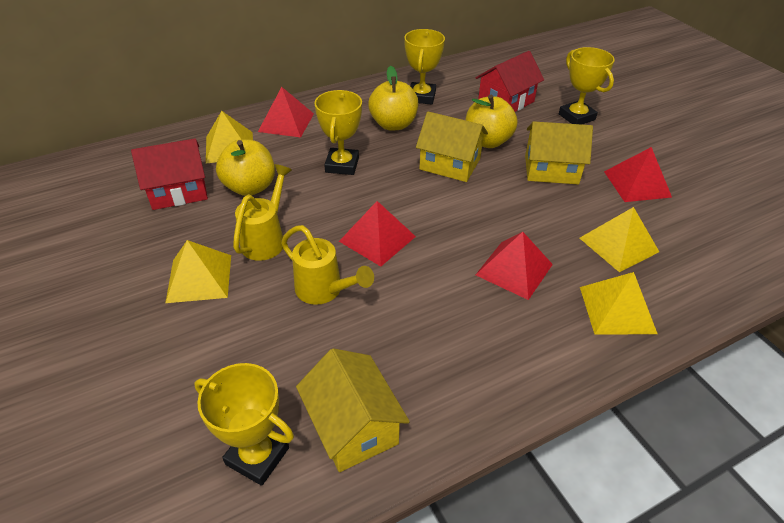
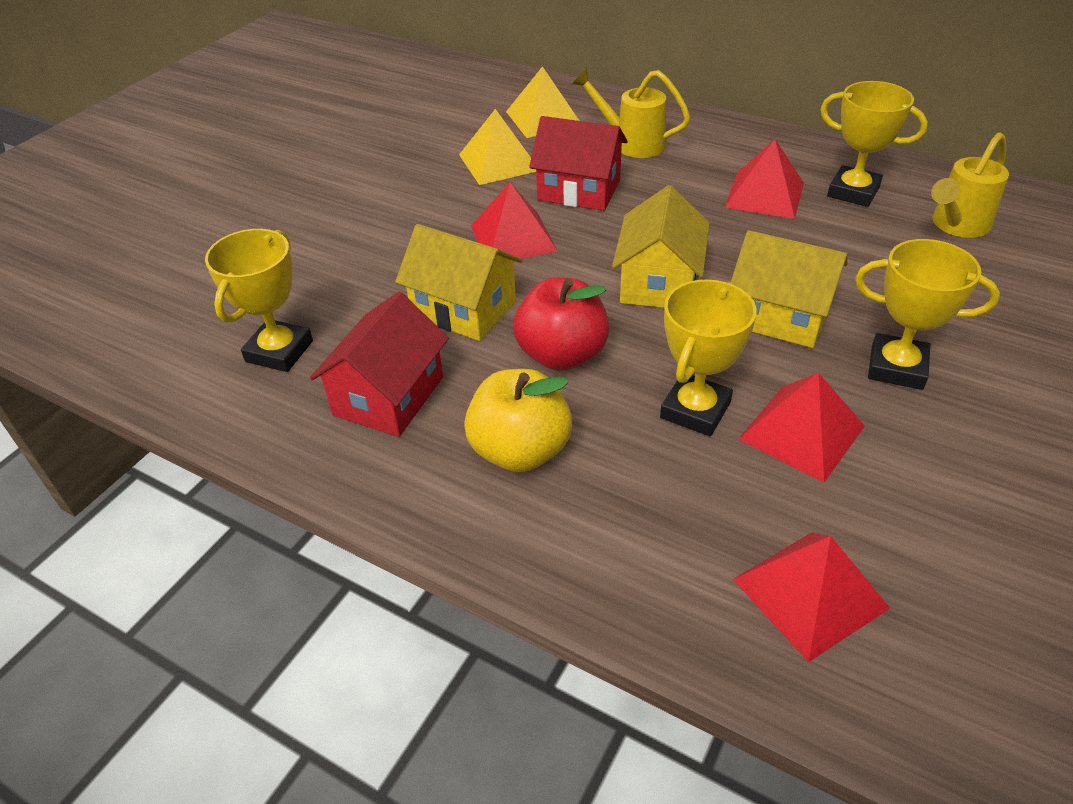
red apple: 0 -> 1
yellow apple: 3 -> 1
yellow pyramid: 4 -> 2

